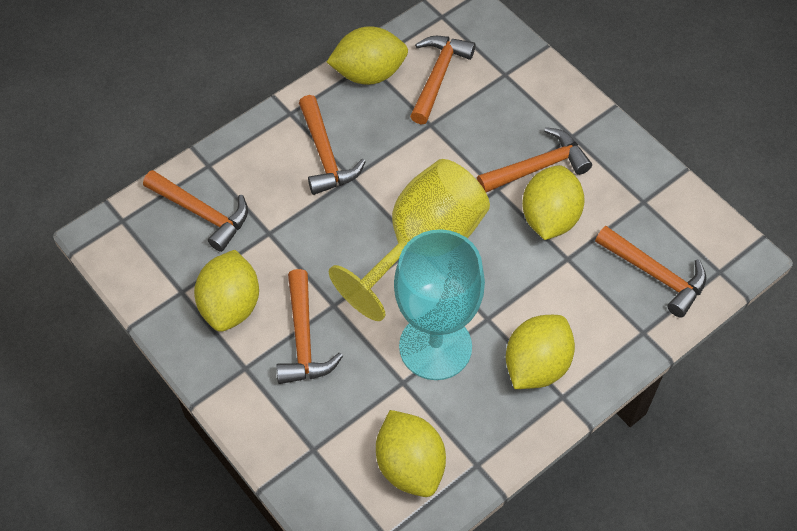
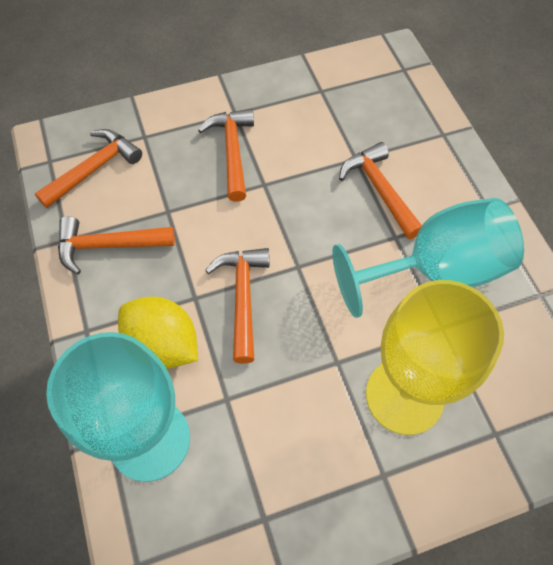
orange hammer: 6 -> 5
turquoise goblet: 1 -> 2
yellow lemon: 5 -> 1

